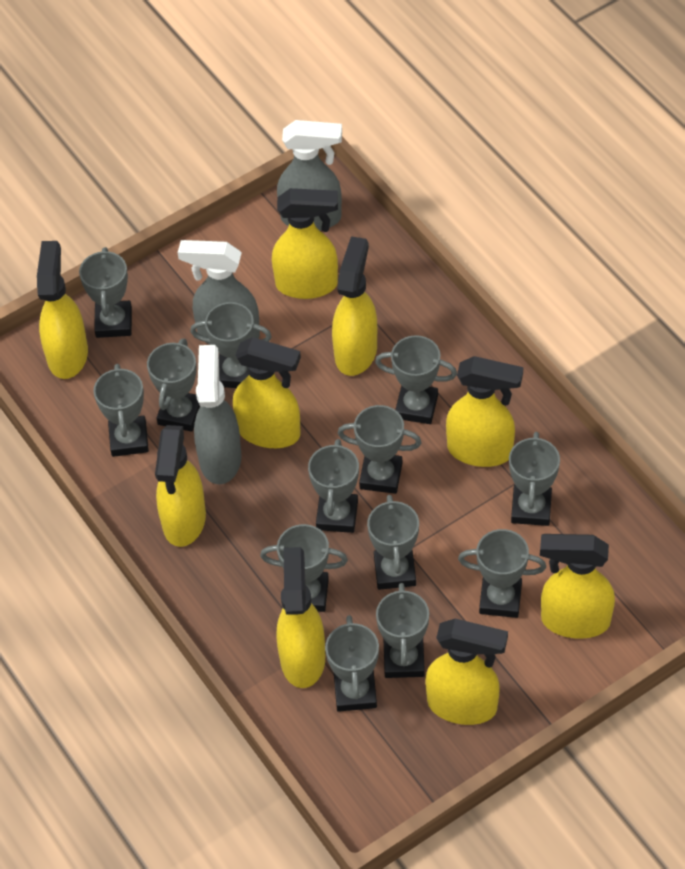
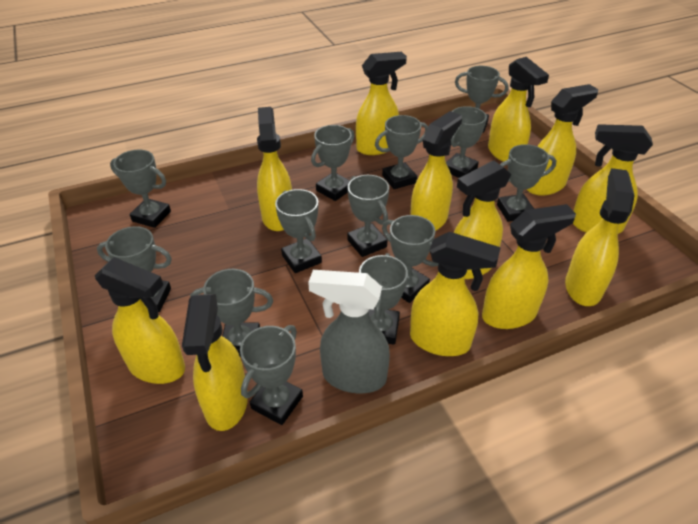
grey spray bottle: 3 -> 1
yellow spray bottle: 9 -> 12

